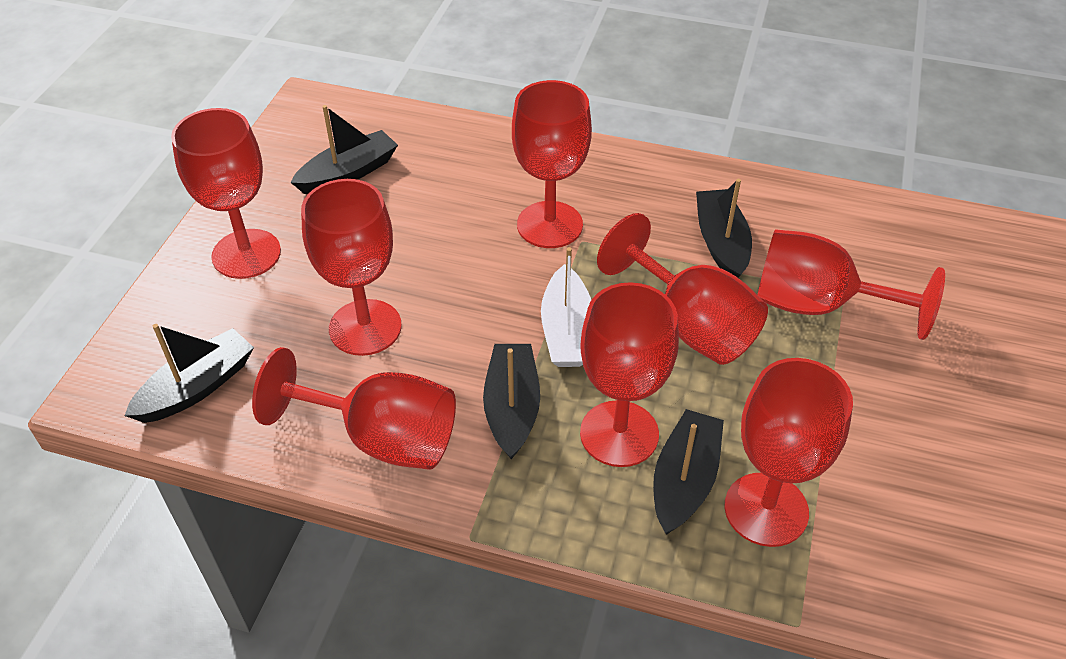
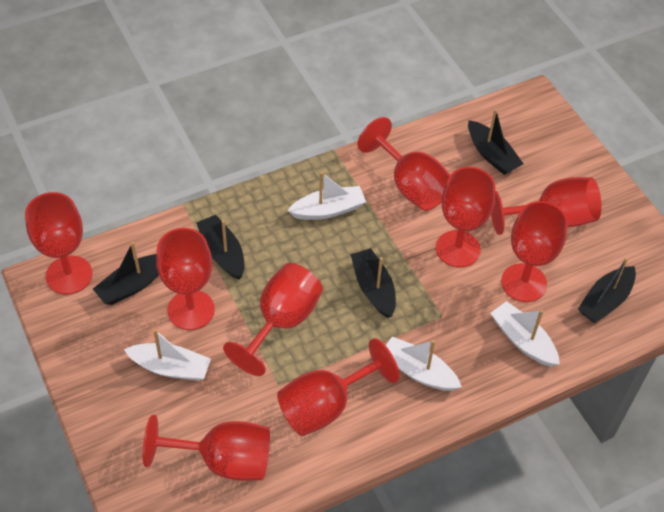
red goblet: 8 -> 9
white boat: 1 -> 4

